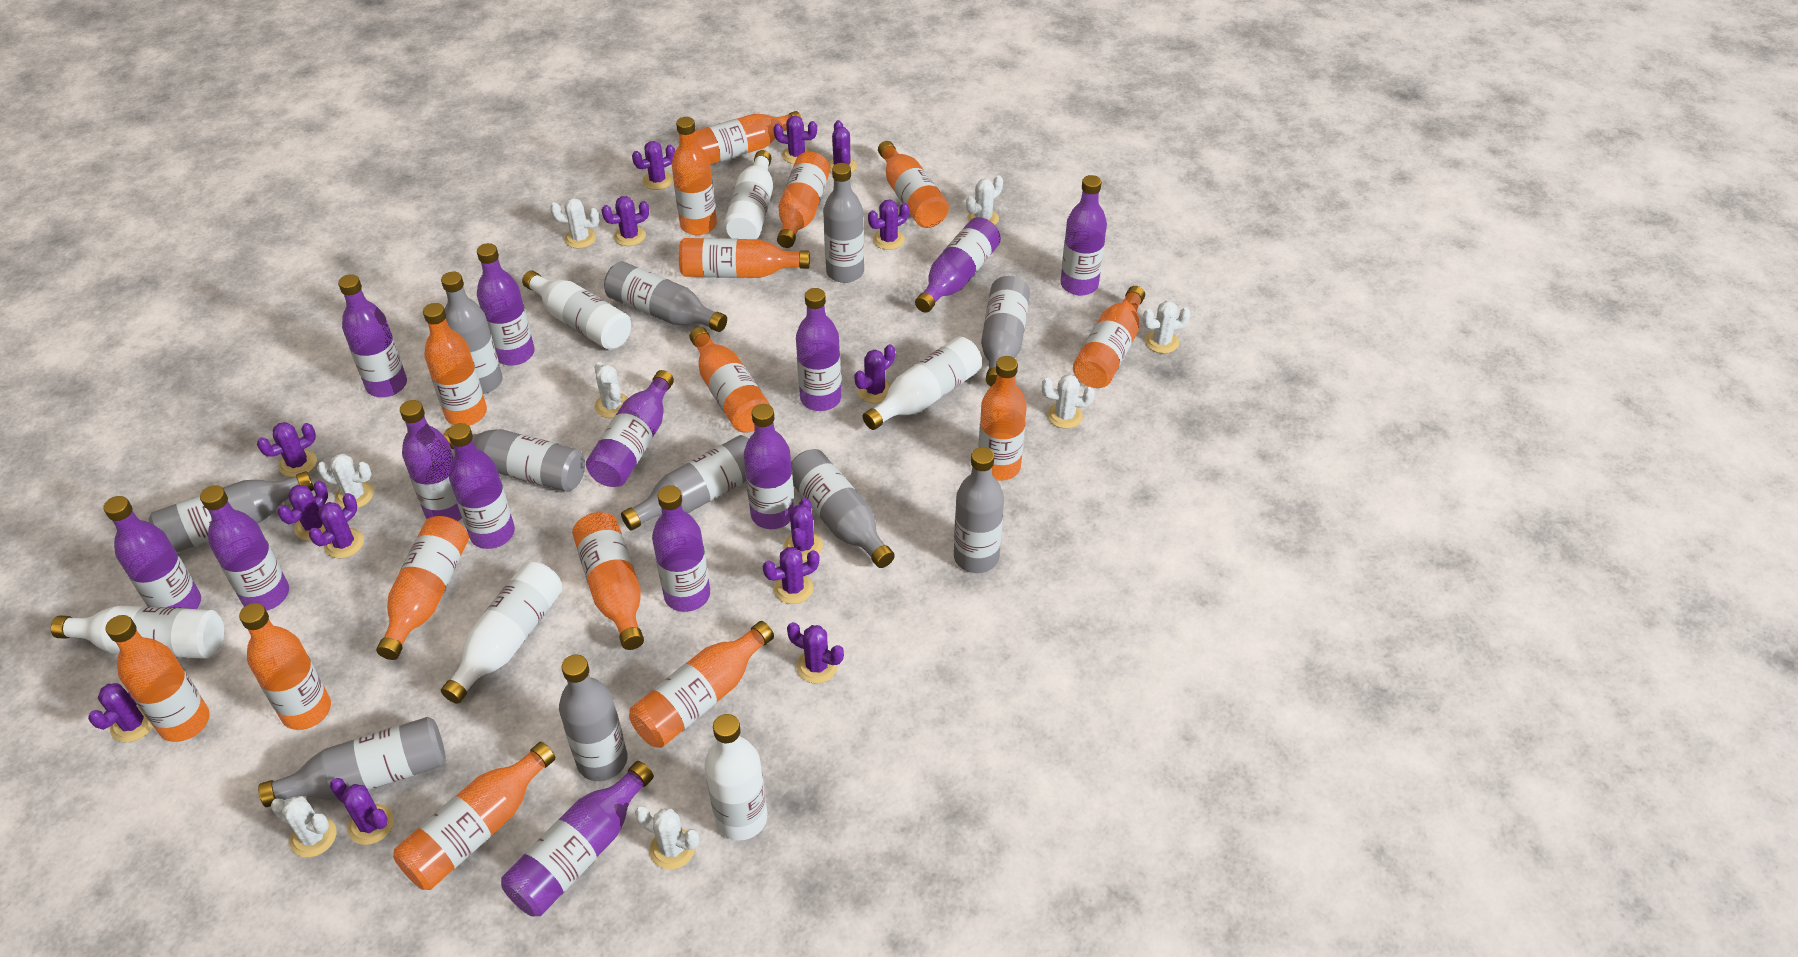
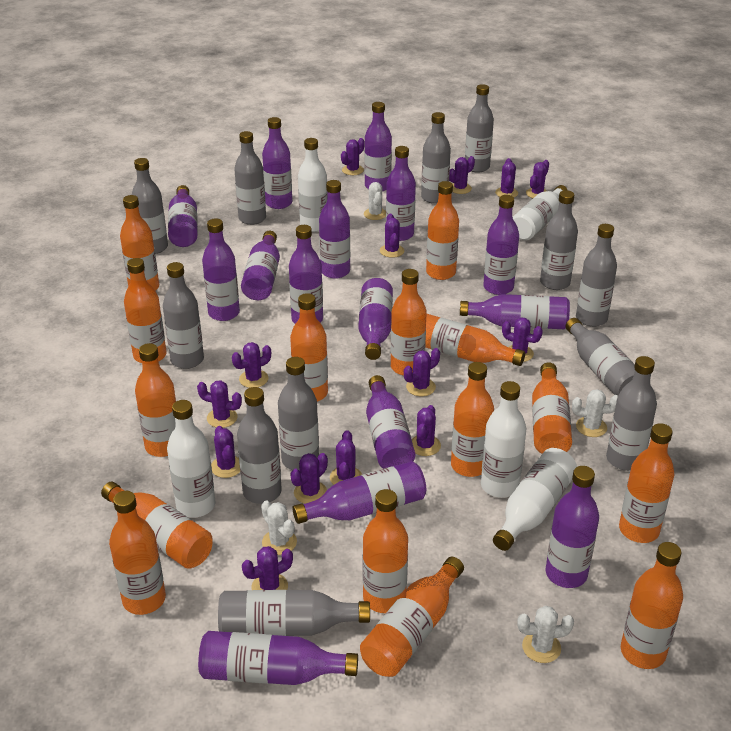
grey bottle: 11 -> 12
purple bottle: 13 -> 15
white bottle: 6 -> 5
white cactus: 8 -> 4

